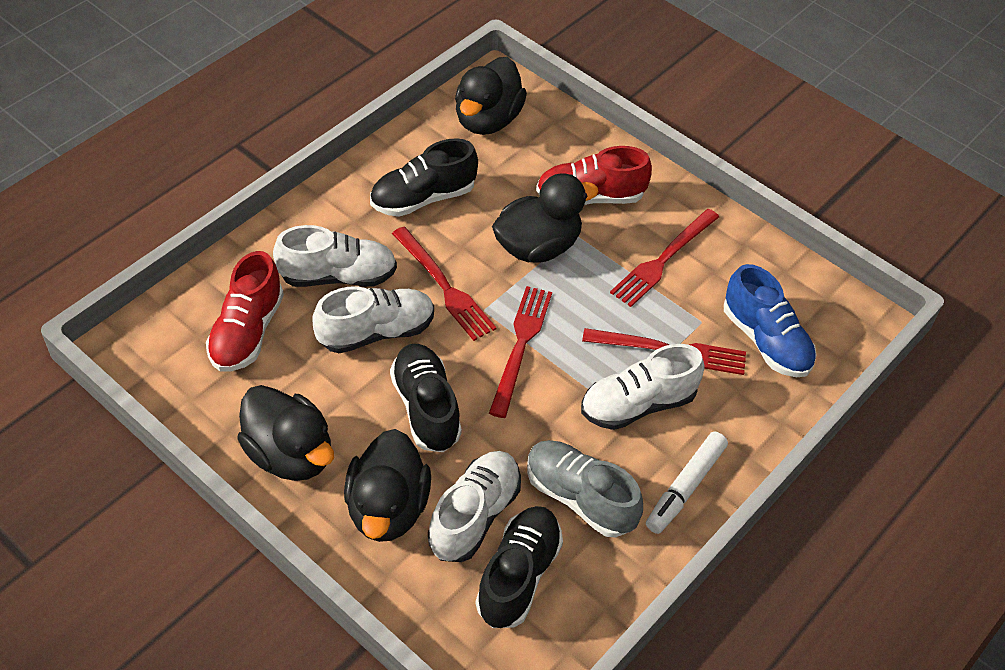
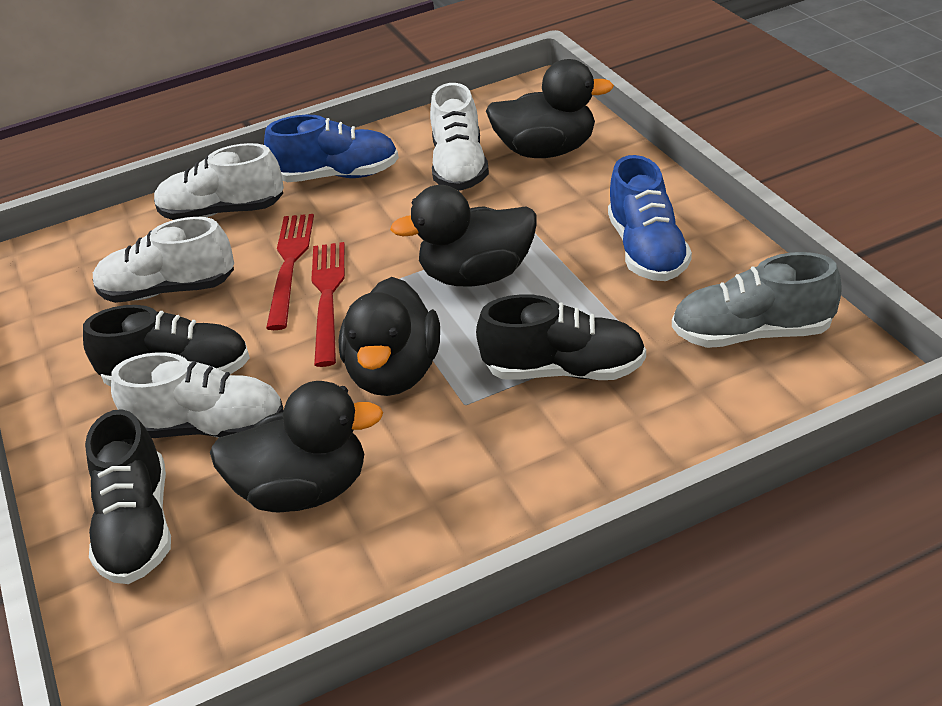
blue shoe: 1 -> 2
red fork: 4 -> 2
red shoe: 2 -> 0
white marker: 1 -> 0

